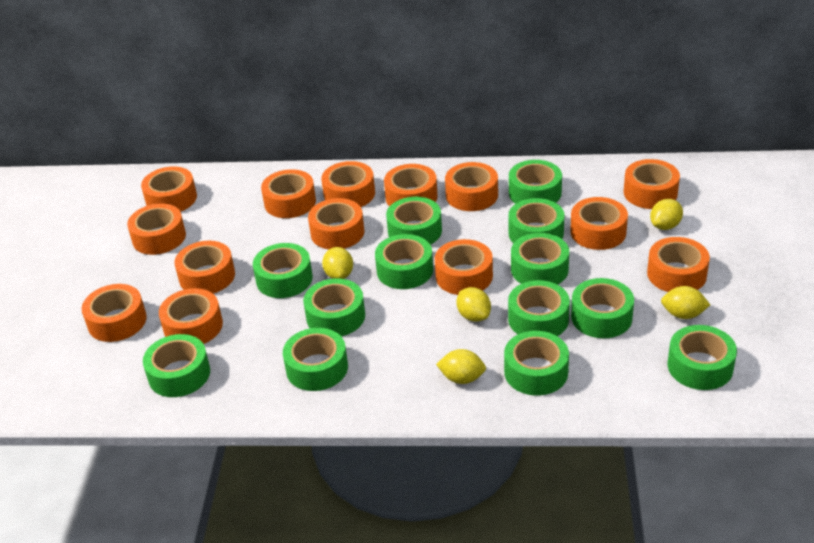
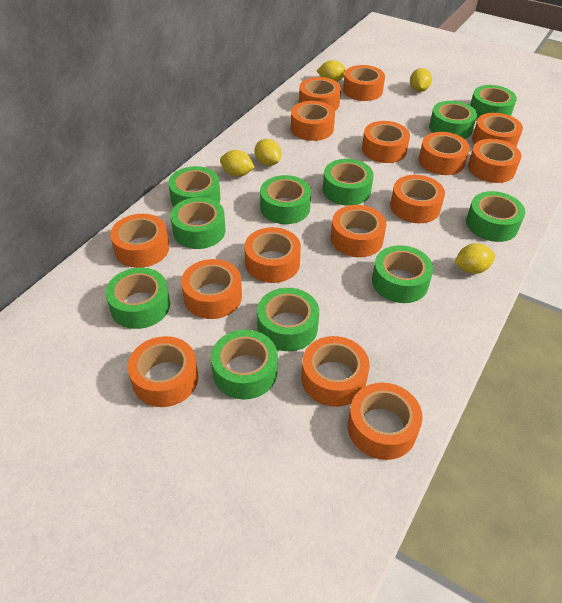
green tape: 13 -> 11
orange tape: 14 -> 15

